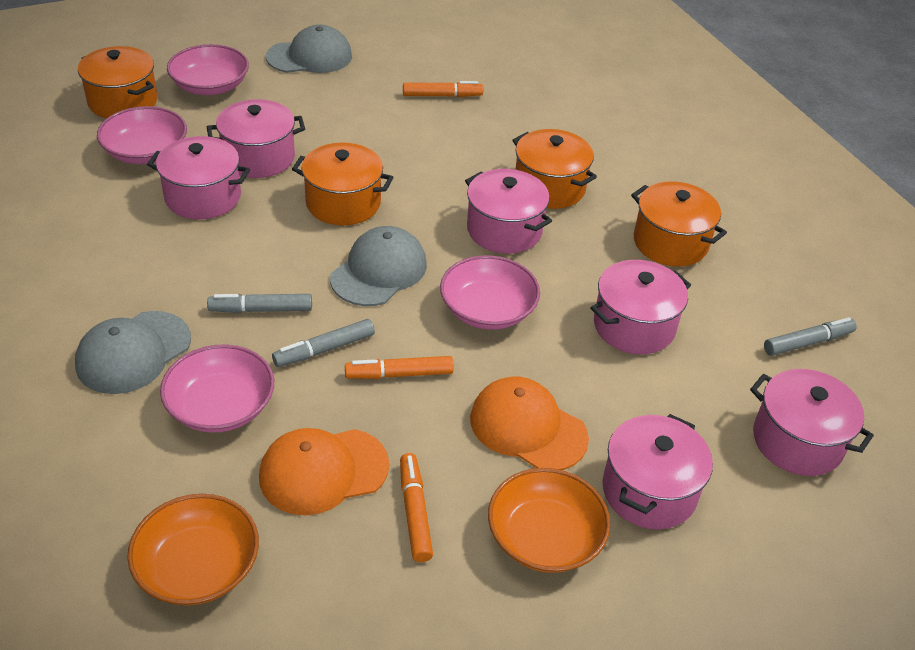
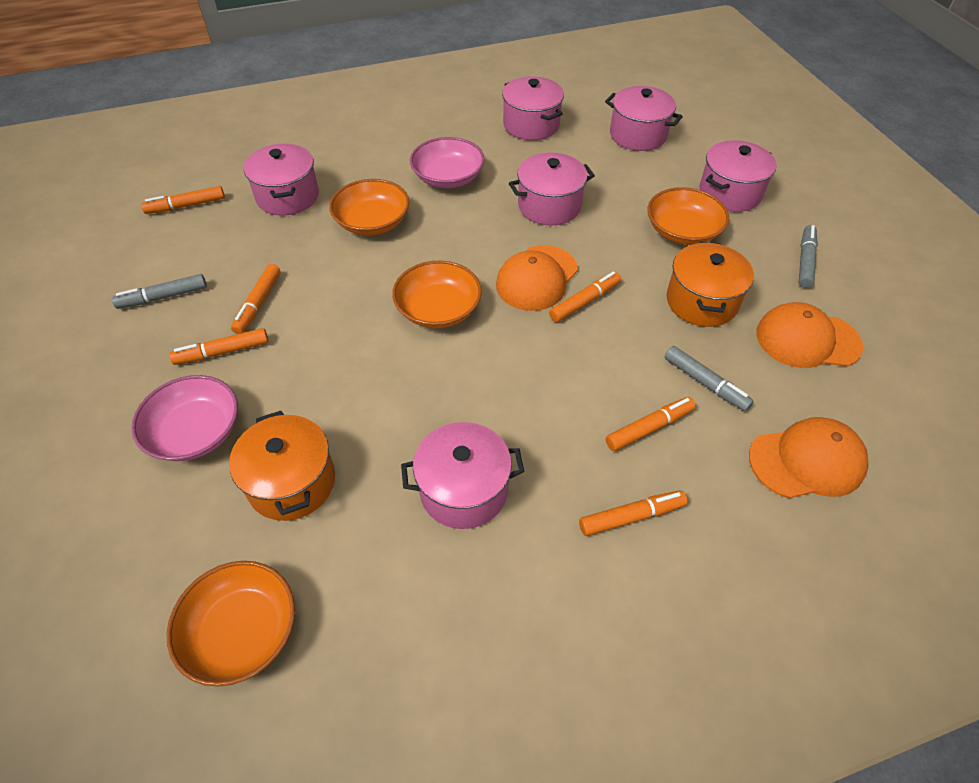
grey cap: 3 -> 0
orange bowl: 2 -> 4
orange cap: 2 -> 3
orange marker: 3 -> 6
orange pot: 4 -> 2
pink bowl: 4 -> 2

